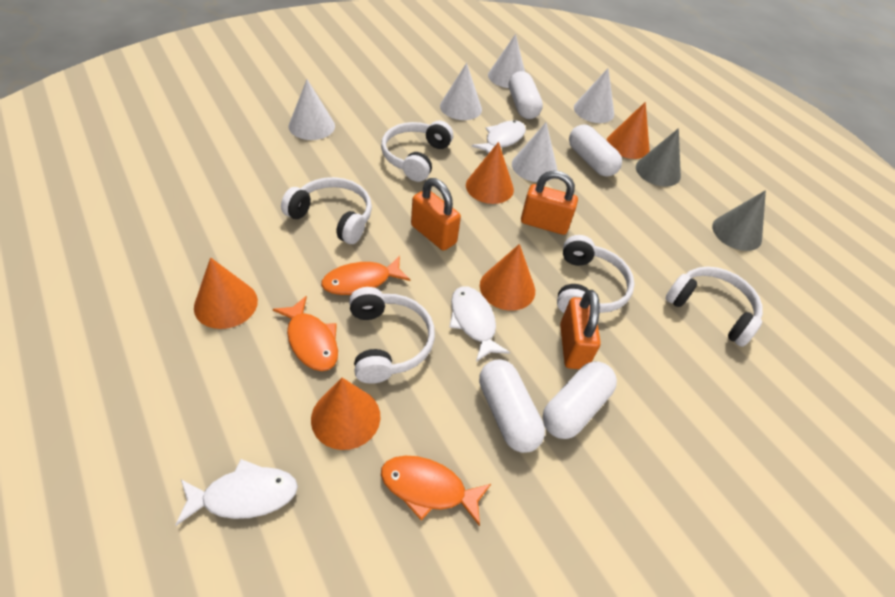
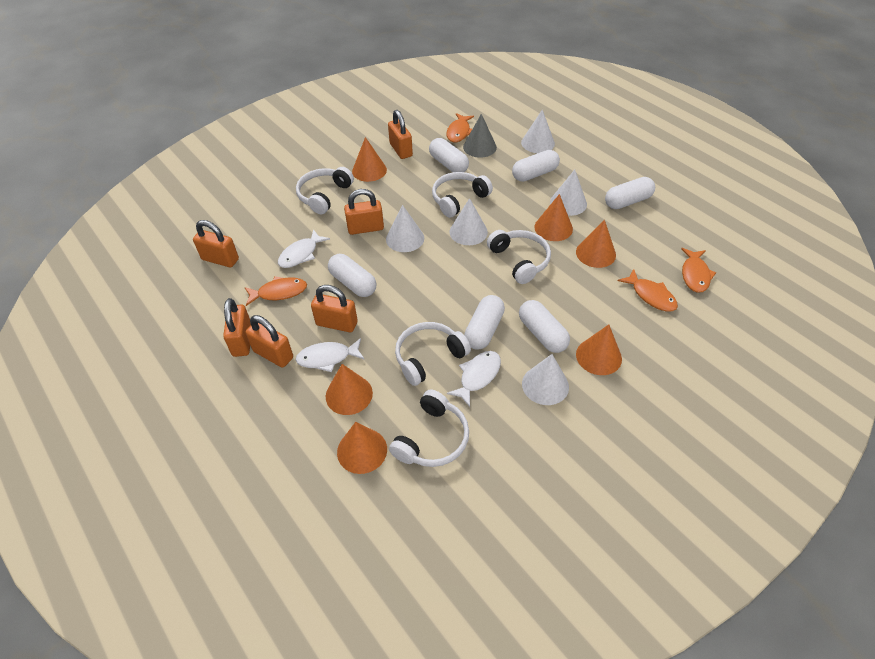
grey cone: 2 -> 1
orange cone: 5 -> 6
orange fish: 3 -> 4
orange padlock: 3 -> 6
white capsule: 4 -> 6

